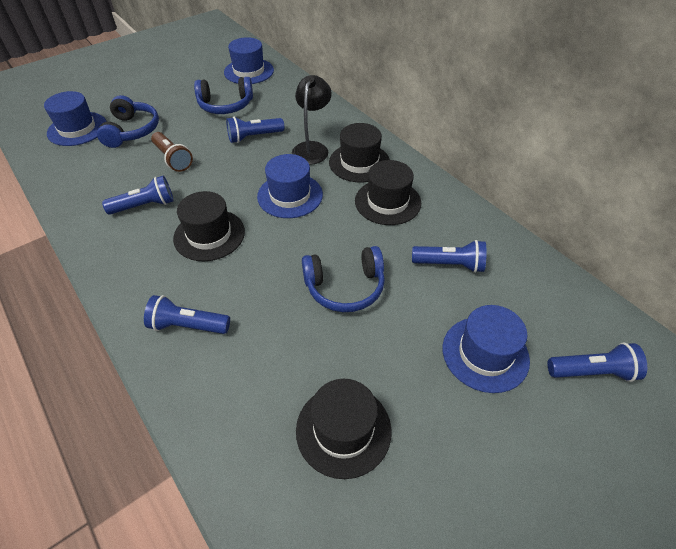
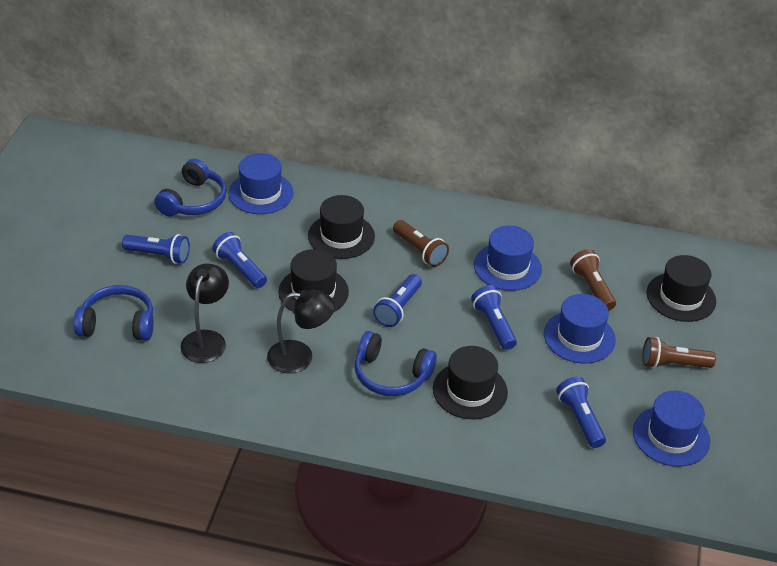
black lamp: 1 -> 2
brown flashlight: 1 -> 3

